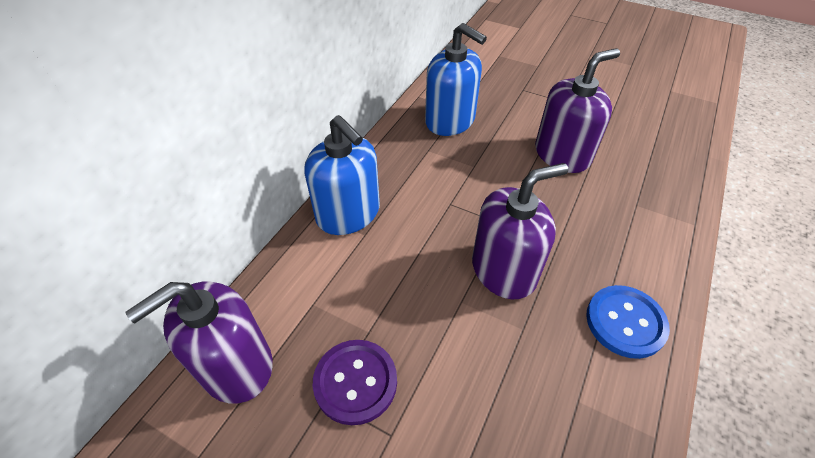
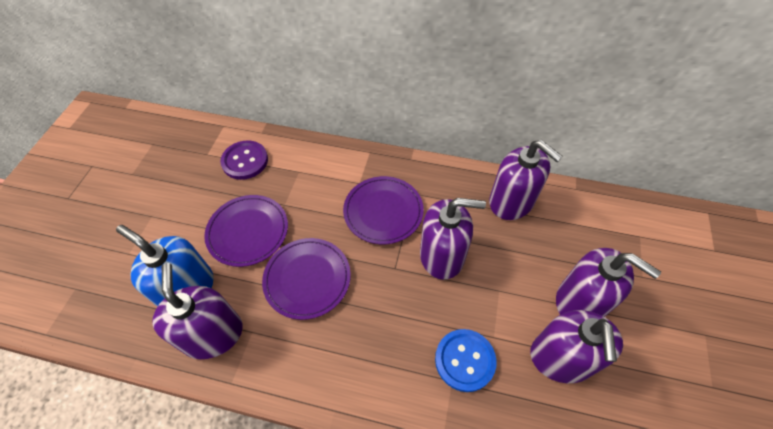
blue soap dispenser: 2 -> 1
purple plate: 0 -> 3
purple soap dispenser: 3 -> 5

